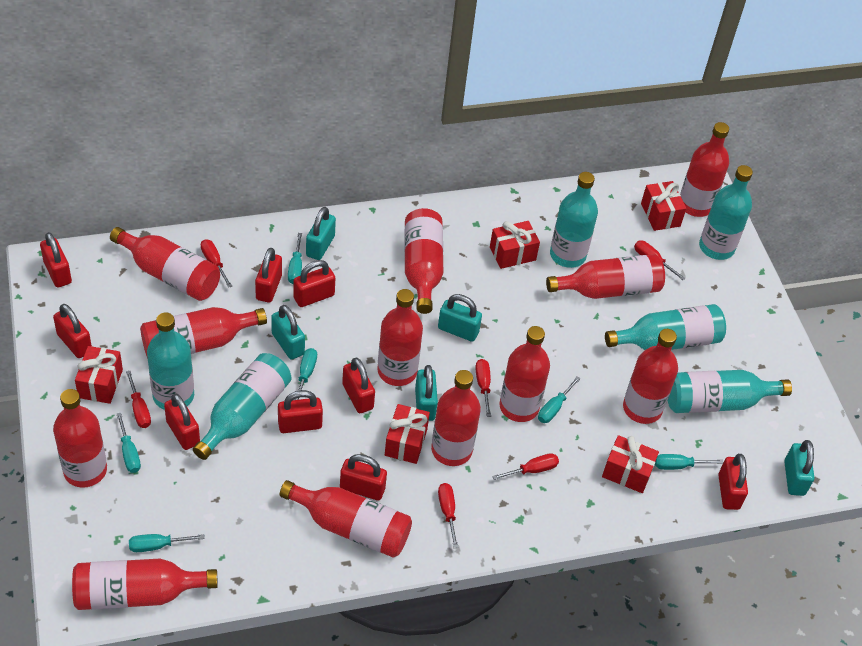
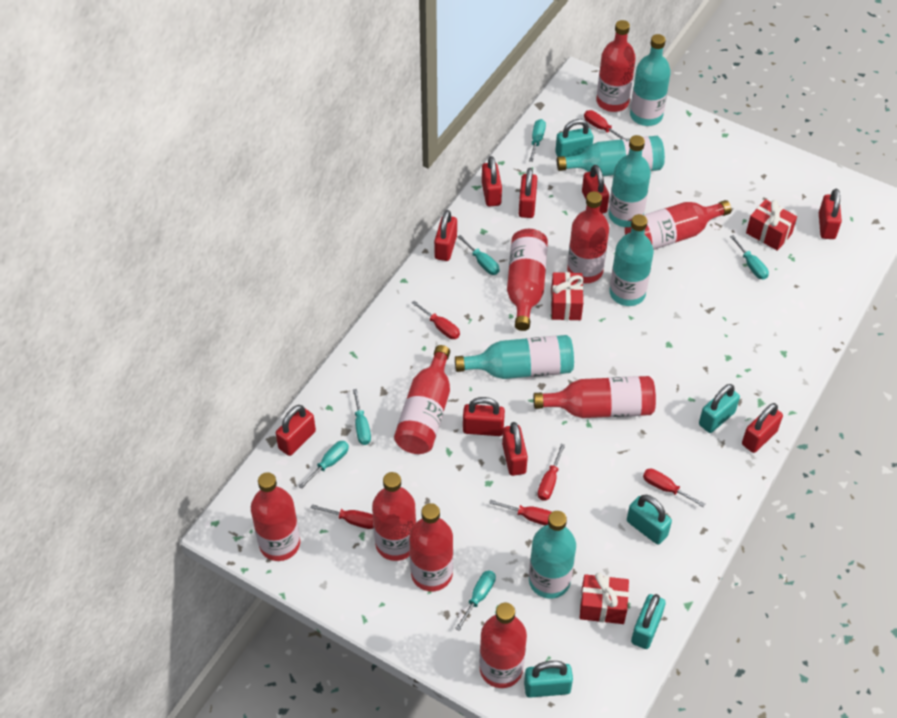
red bottle: 12 -> 10
red gift: 5 -> 3

